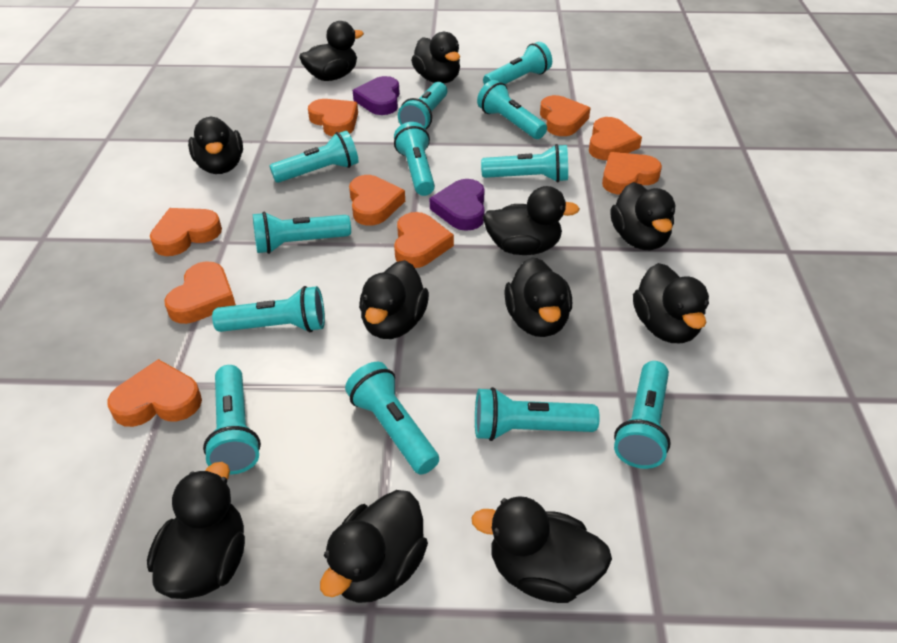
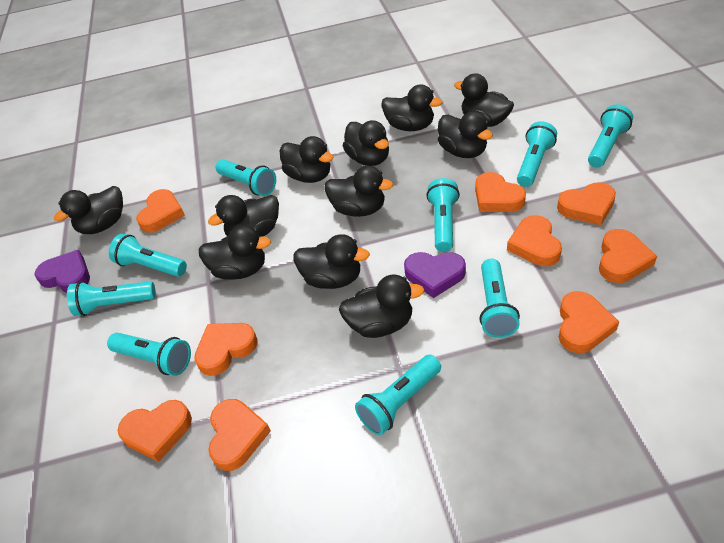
turquoise flashlight: 12 -> 9

